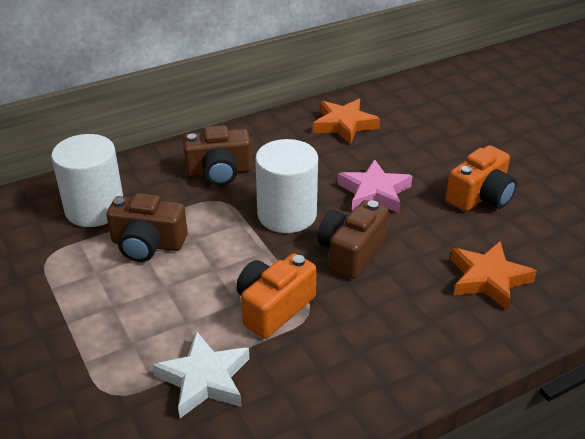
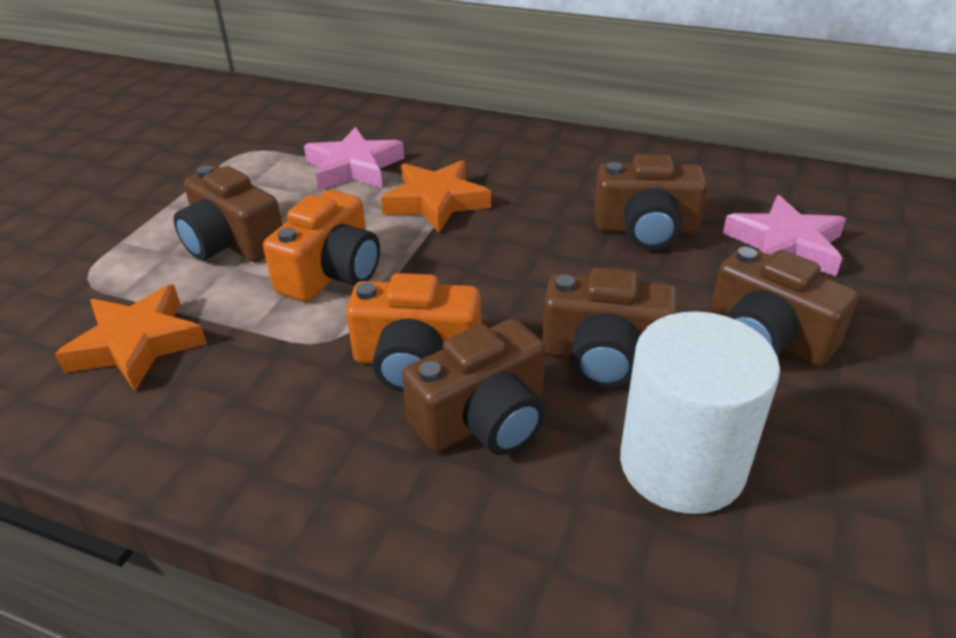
brown camera: 3 -> 5
pink star: 1 -> 2
white cylinder: 2 -> 1
white star: 1 -> 0

